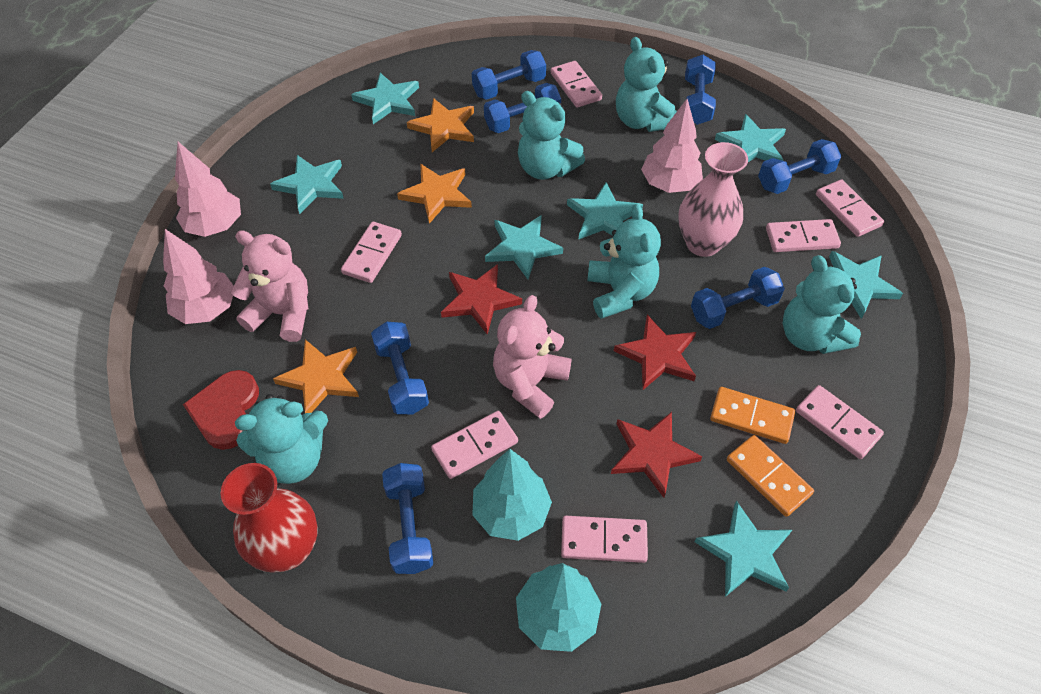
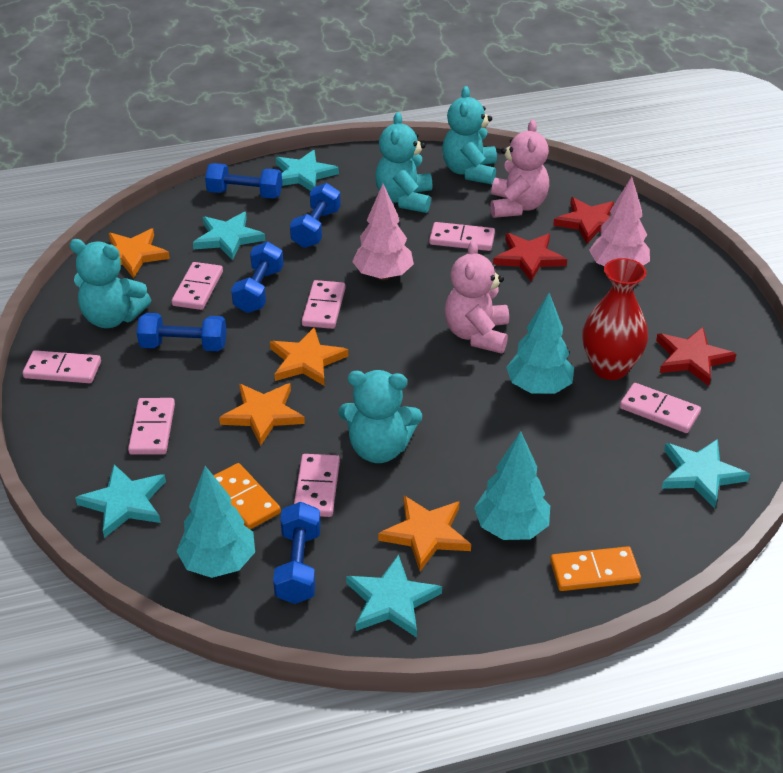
blue dumbbell: 7 -> 5
orange star: 3 -> 4
pink tree: 3 -> 2
pink vase: 1 -> 0
red heart: 1 -> 0
turquoise star: 7 -> 5
turquoise teddy bear: 5 -> 4
turquoise tree: 2 -> 3

